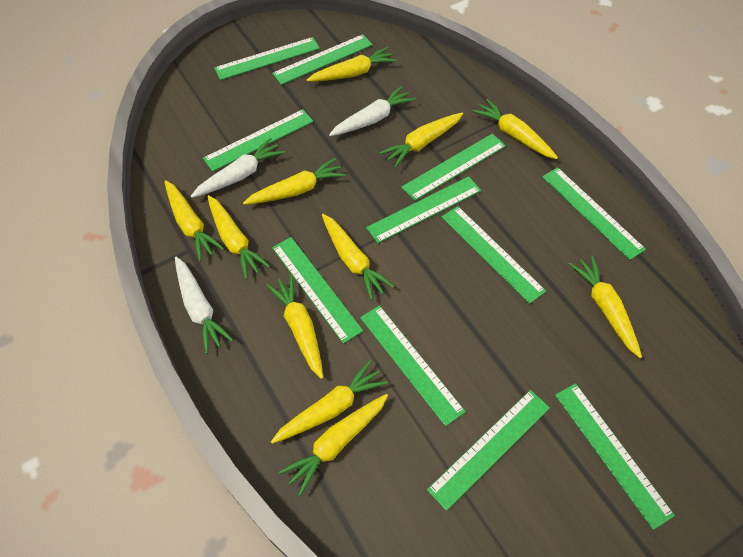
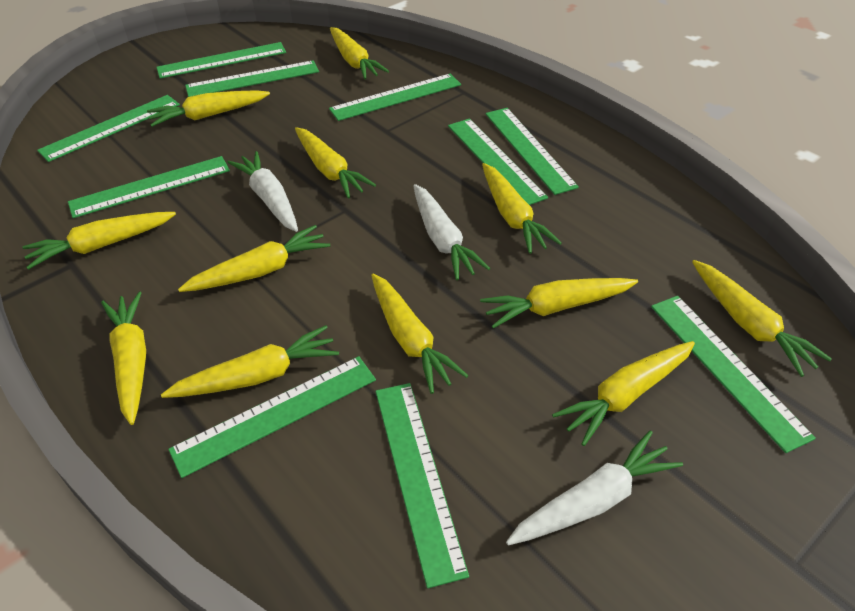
green ruler: 11 -> 10
yellow carrot: 11 -> 12

